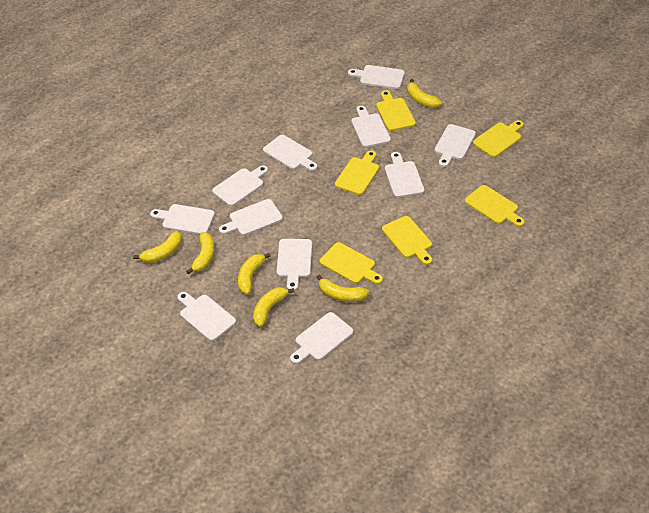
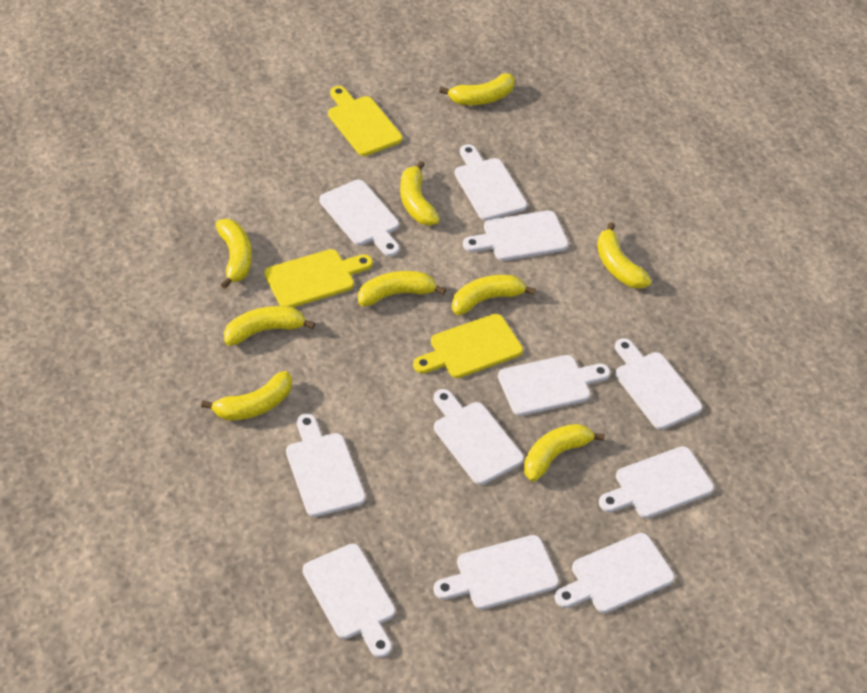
yellow banana: 6 -> 9
yellow cutting board: 6 -> 3

